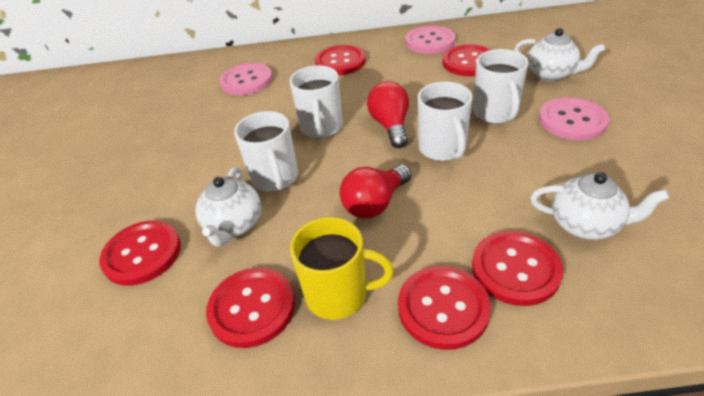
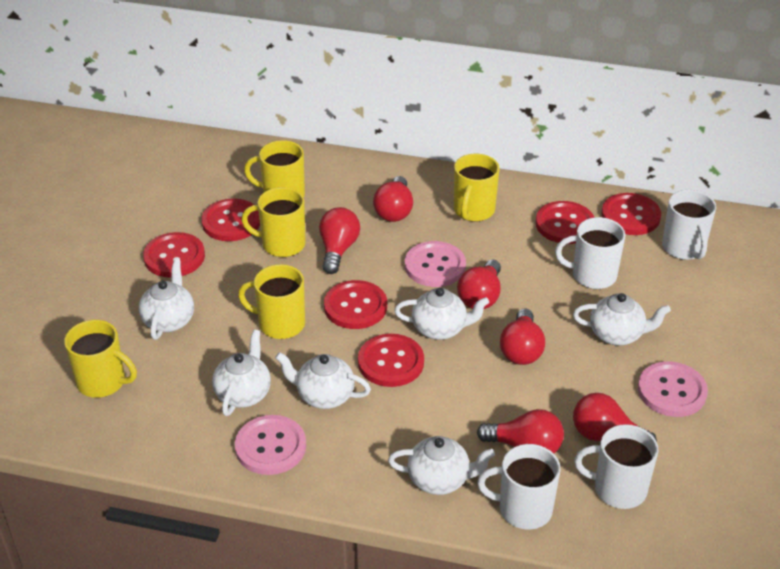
red light bulb: 2 -> 6
white teapot: 3 -> 6
yellow mug: 1 -> 5

